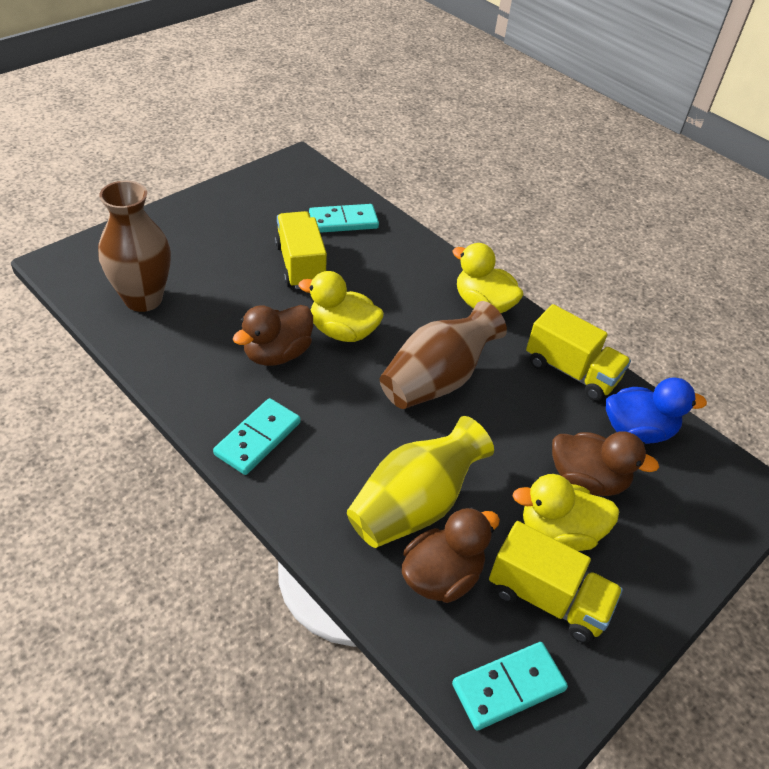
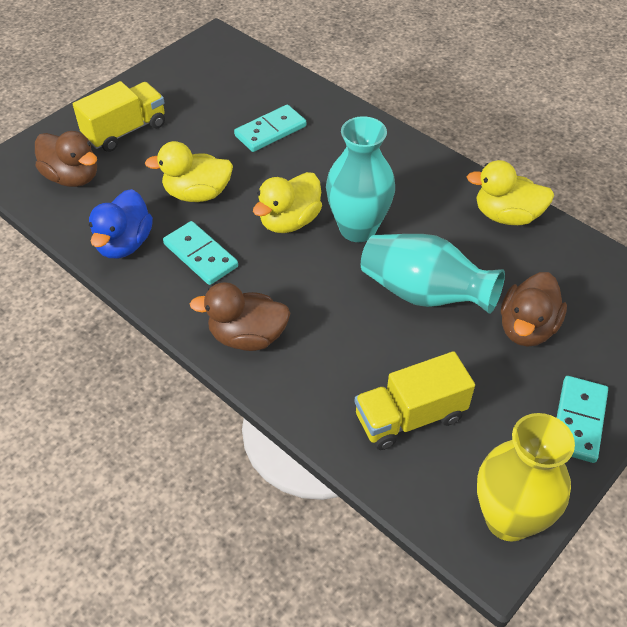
brown vase: 2 -> 0
turquoise vase: 0 -> 2
yellow truck: 3 -> 2

